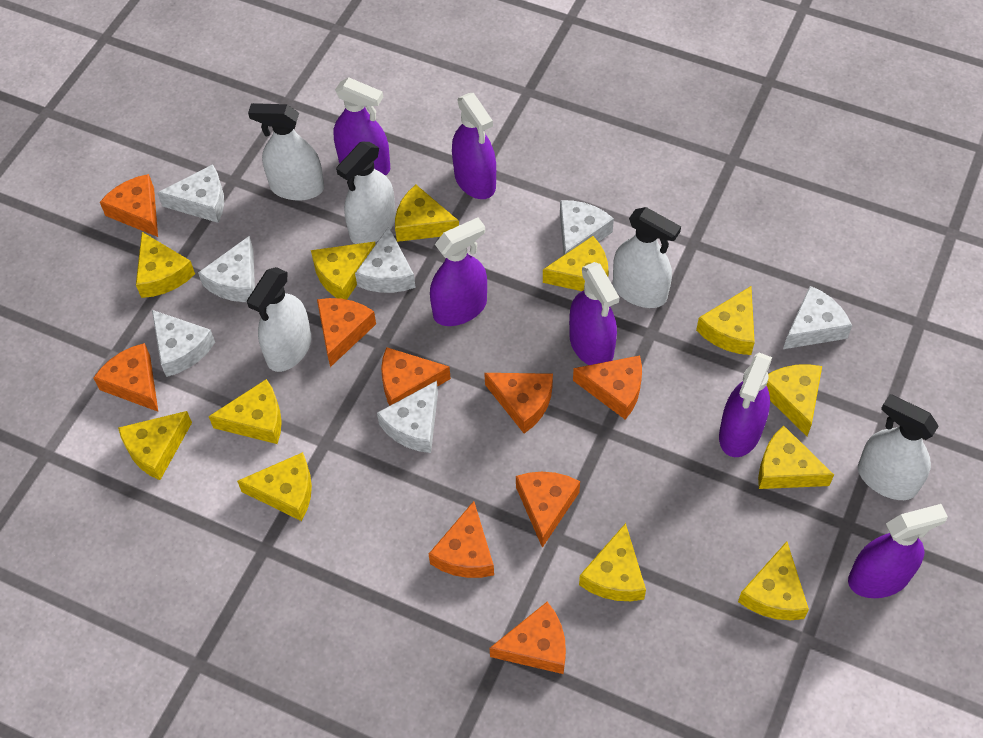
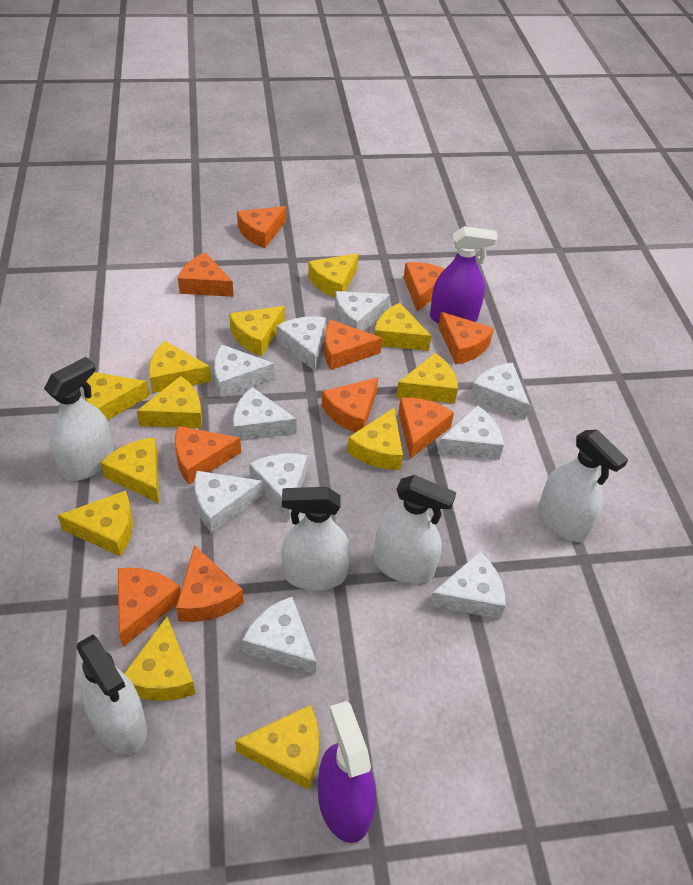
orange cheese: 9 -> 10
purple spray bottle: 6 -> 2
white cheese: 7 -> 10

